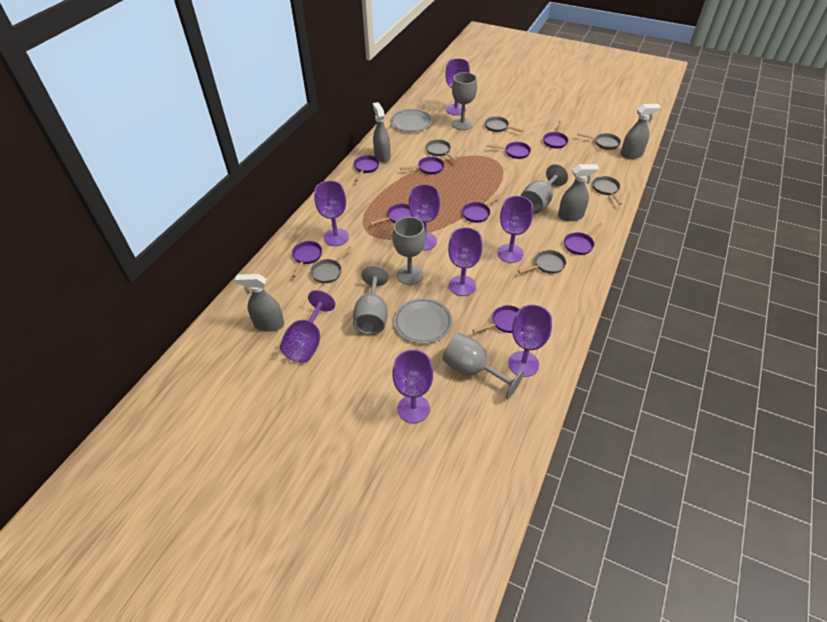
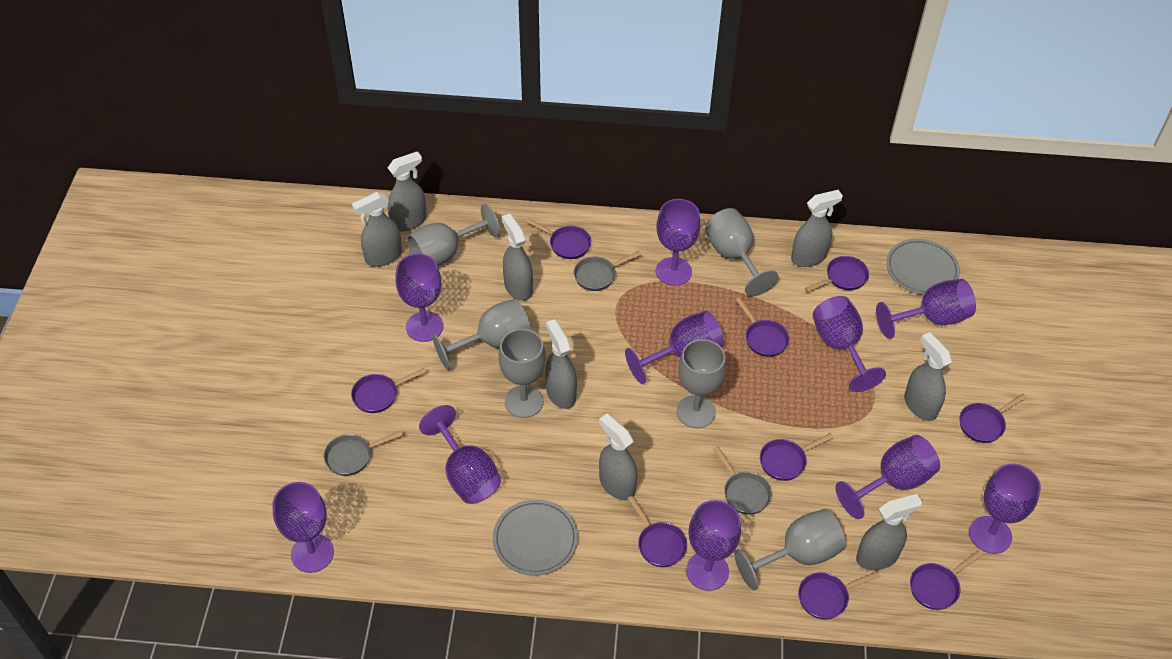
grey goblet: 5 -> 6
grey pan: 6 -> 3
grey spray bottle: 4 -> 8
purple goblet: 8 -> 10

